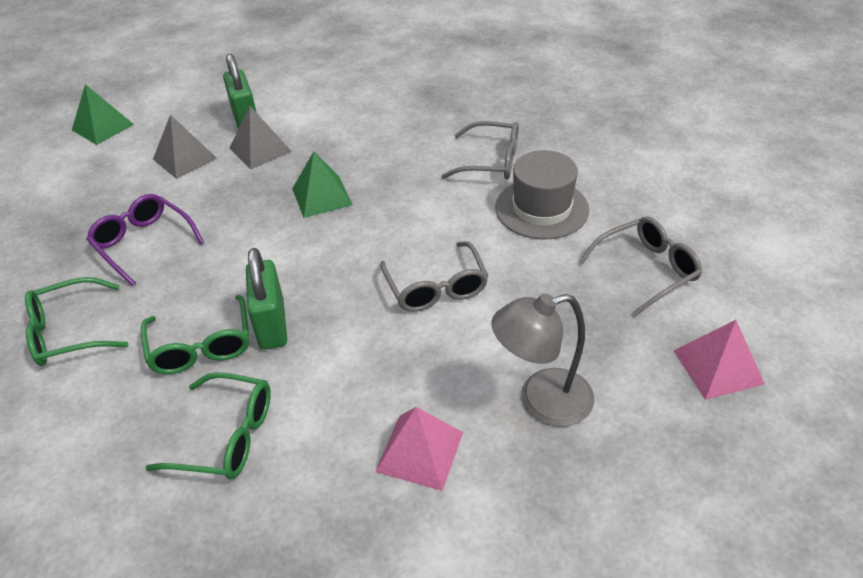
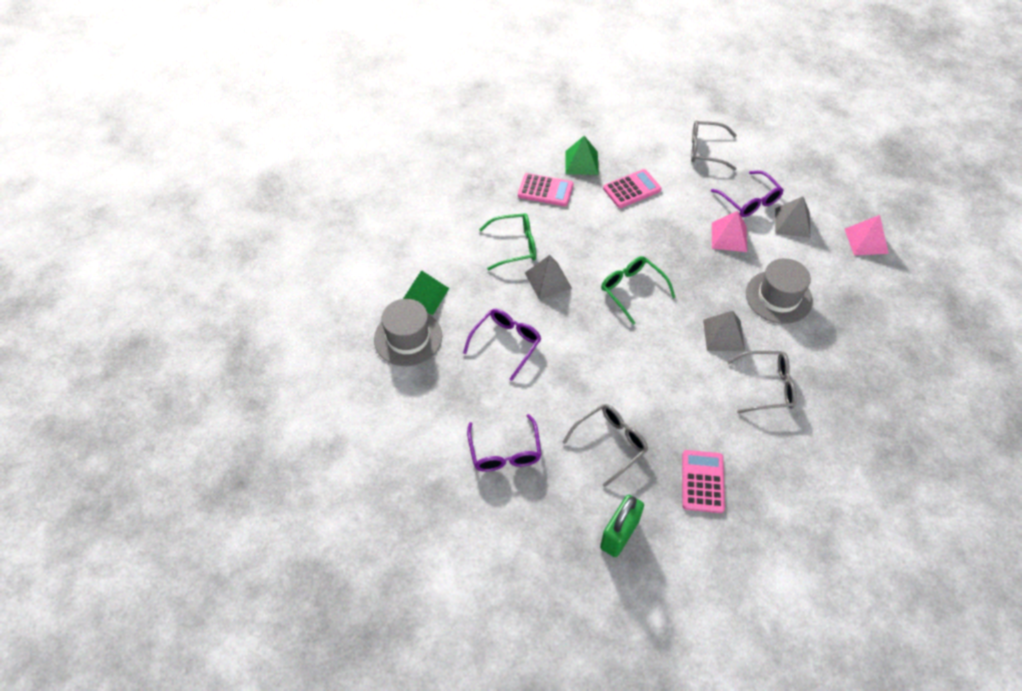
green glasses: 3 -> 2
green padlock: 2 -> 1
grey hat: 1 -> 2
grey lamp: 1 -> 0
grey pyramid: 2 -> 3
pink calculator: 0 -> 3
purple glasses: 1 -> 3

